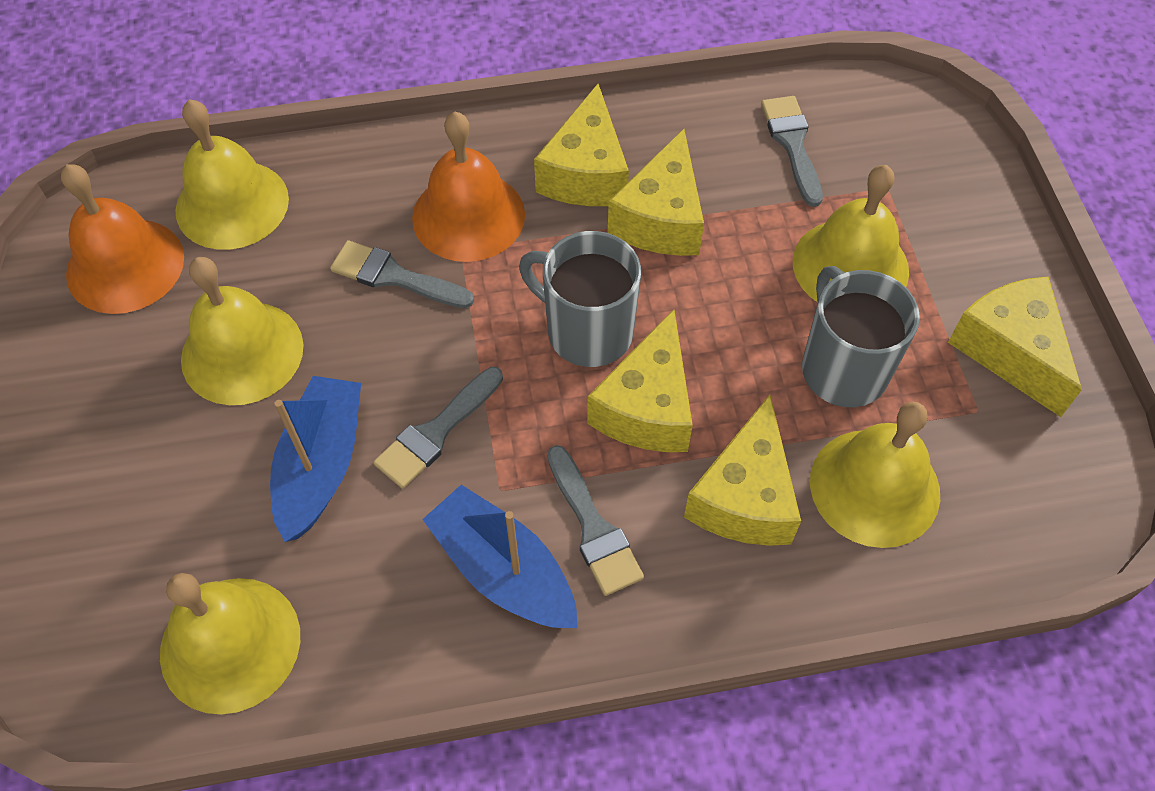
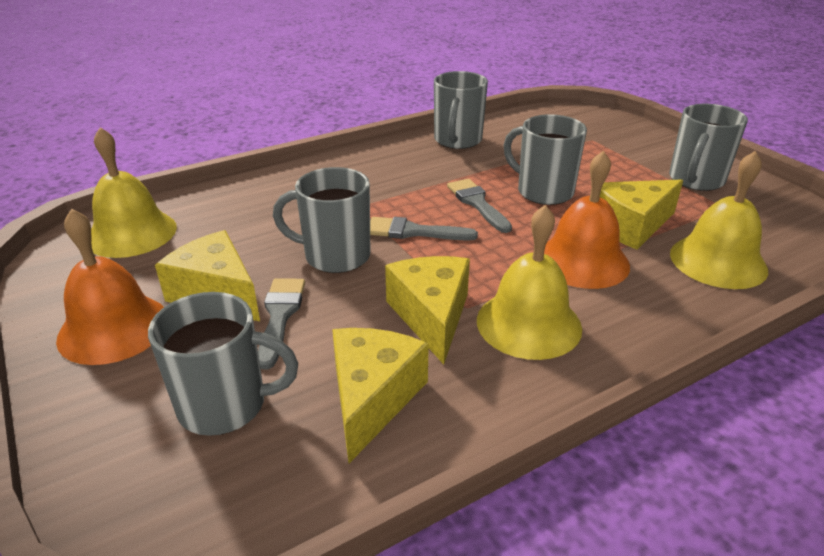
blue boat: 2 -> 0
grey brush: 4 -> 3
grey mug: 2 -> 5
yellow bell: 5 -> 3
yellow cheese: 5 -> 4

